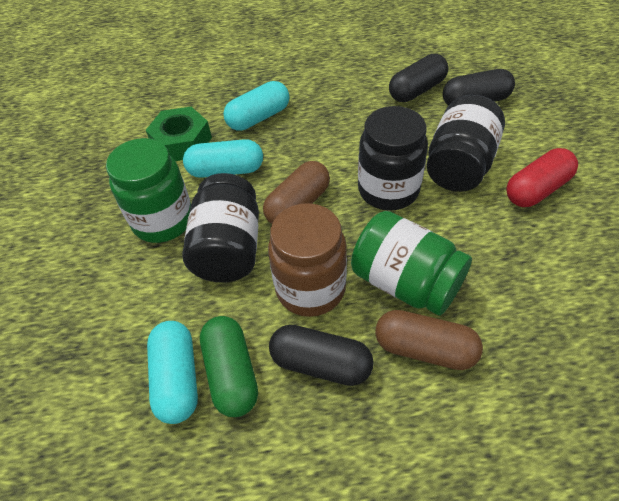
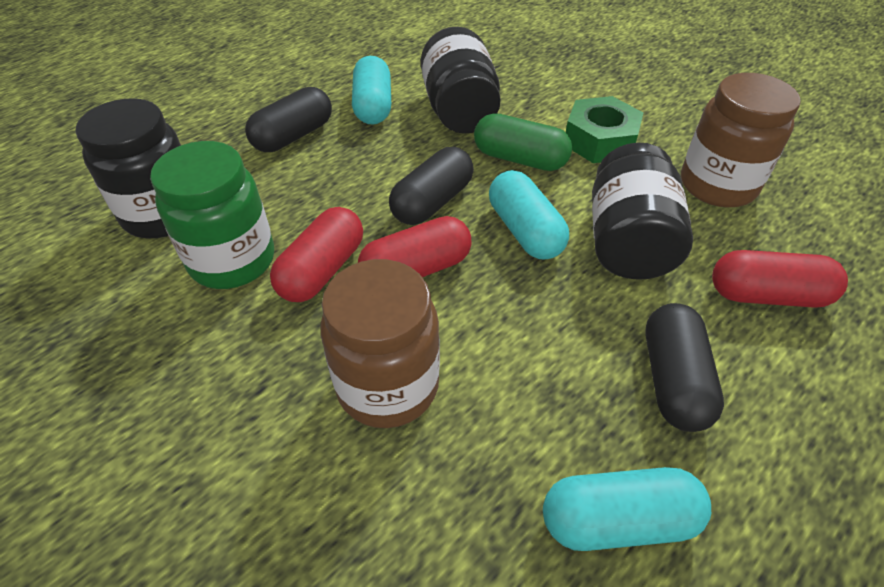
brown capsule: 2 -> 0
brown jar: 1 -> 2
green jar: 2 -> 1
red capsule: 1 -> 3

